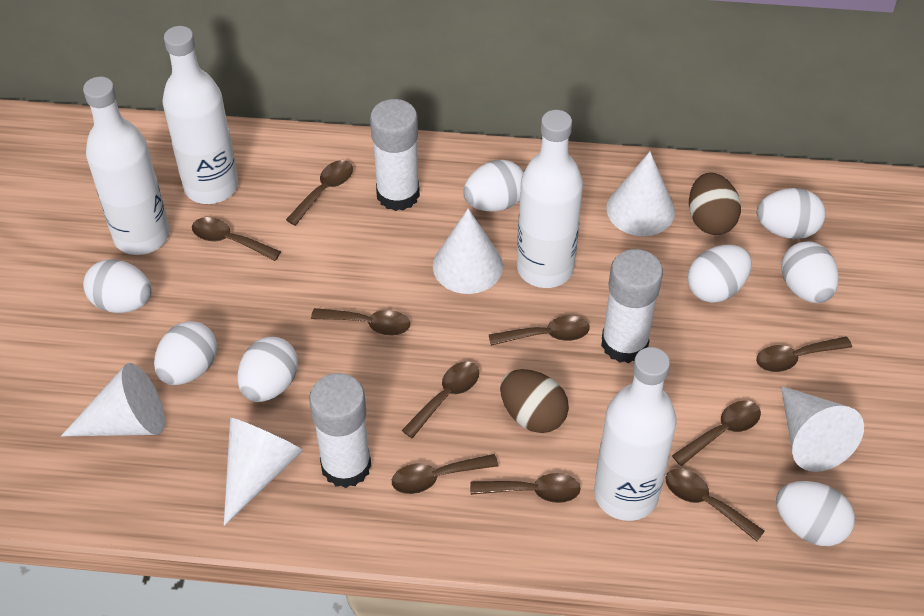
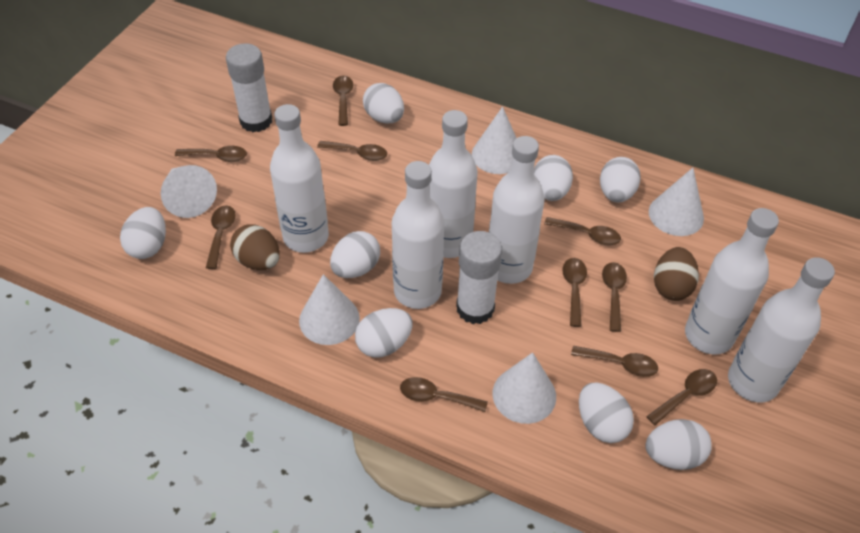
white bottle: 4 -> 6
white glue stick: 3 -> 2

